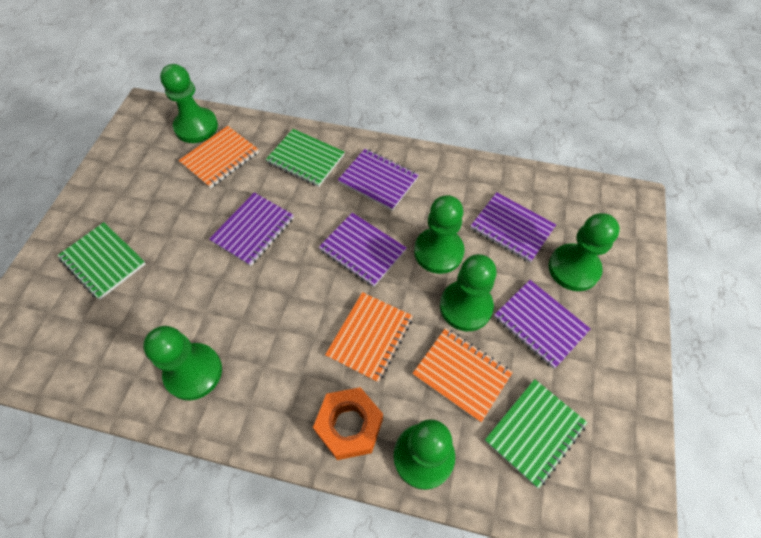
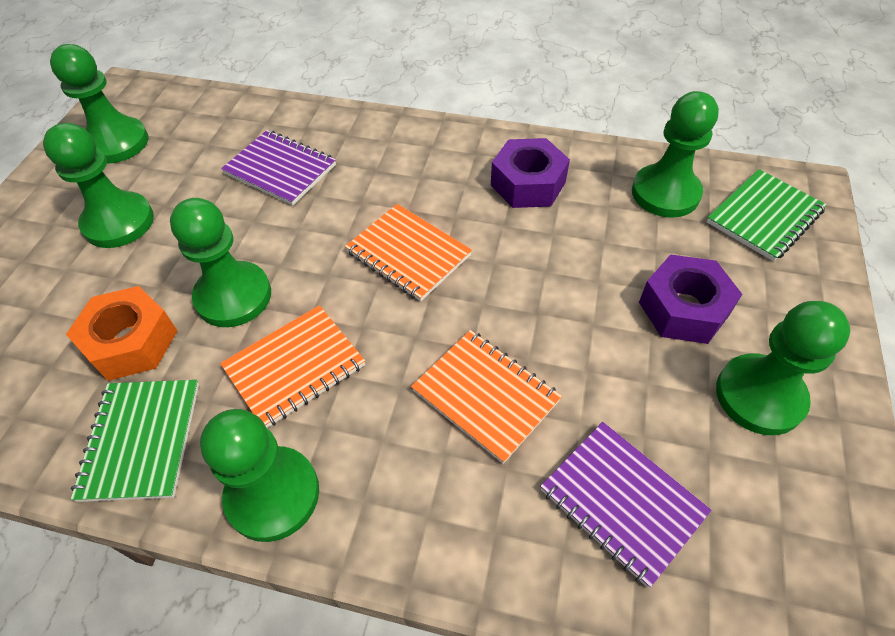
green notebook: 3 -> 2
purple notebook: 5 -> 2
purple nut: 0 -> 2

